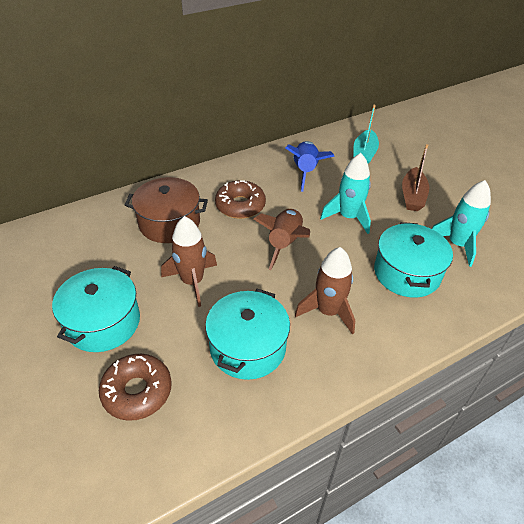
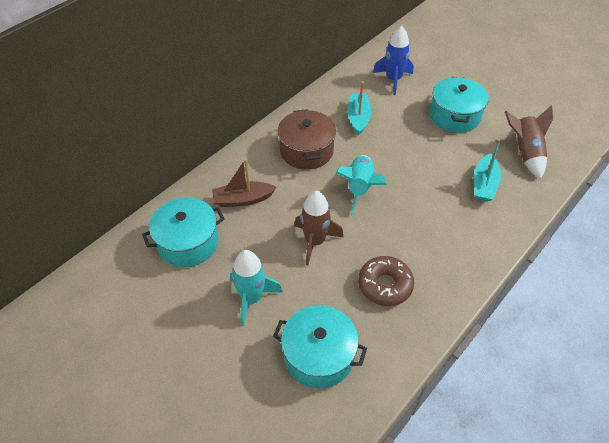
brown donut: 2 -> 1
brown rocket: 3 -> 2
turquoise boat: 1 -> 2

